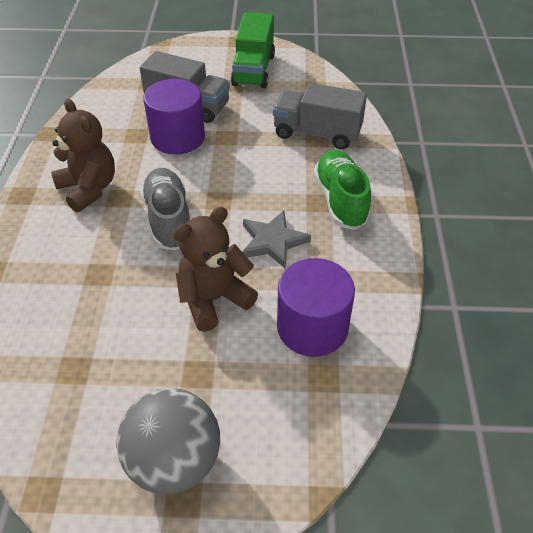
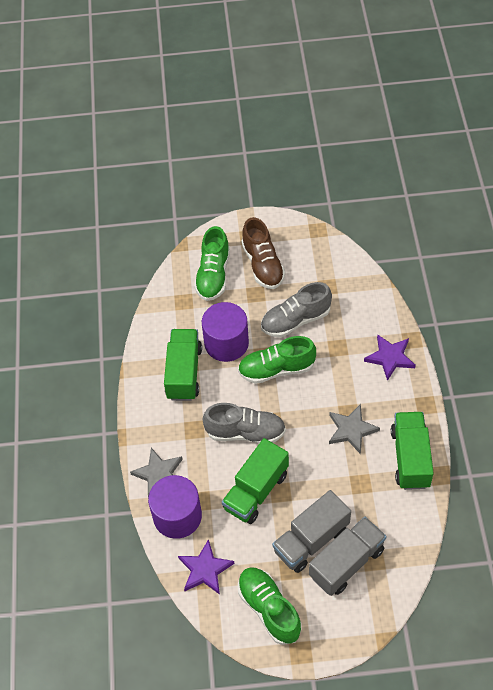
brown shoe: 0 -> 1
brown teddy bear: 2 -> 0
green shoe: 1 -> 3
green truck: 1 -> 3
grey ball: 1 -> 0
grey shoe: 1 -> 2
grey star: 1 -> 2
purple star: 0 -> 2

